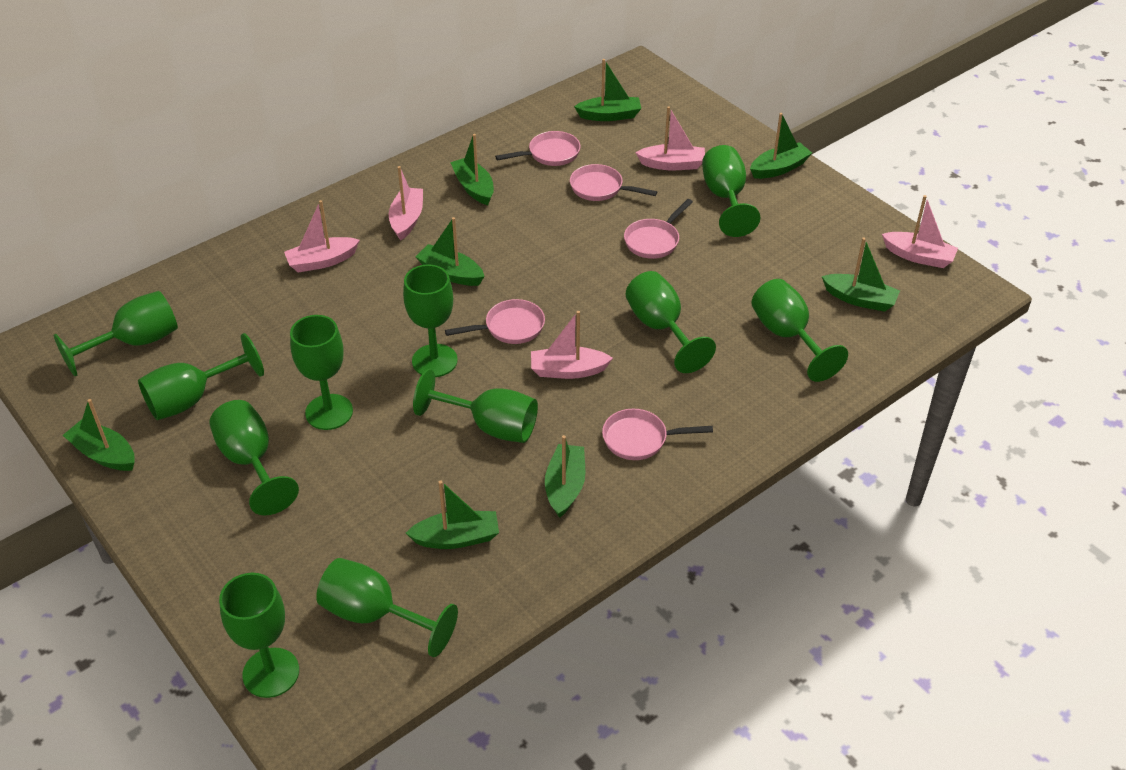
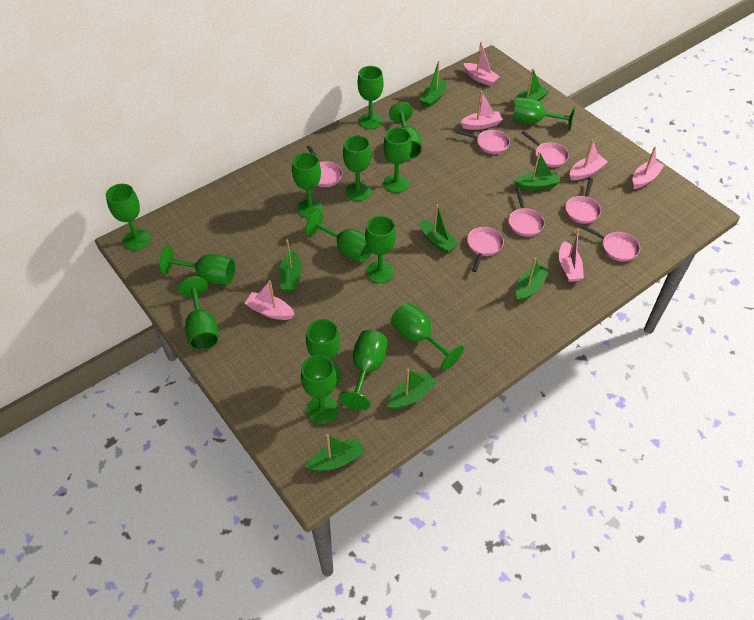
green goblet: 11 -> 15
pink boat: 5 -> 6
pink pan: 5 -> 7

